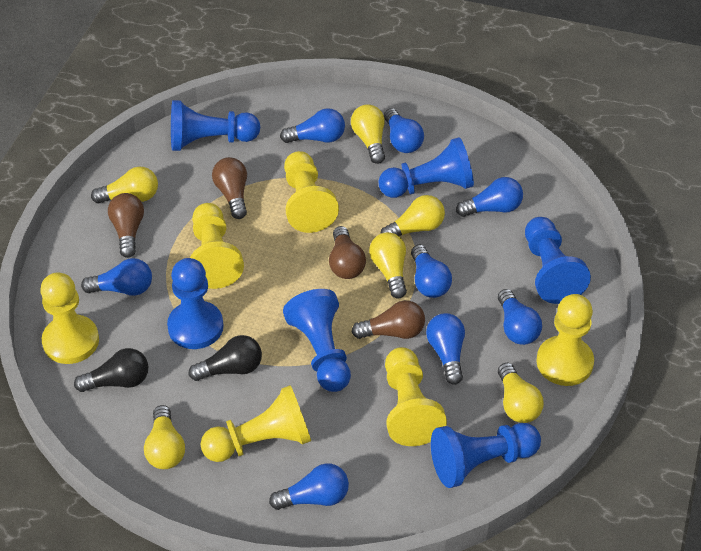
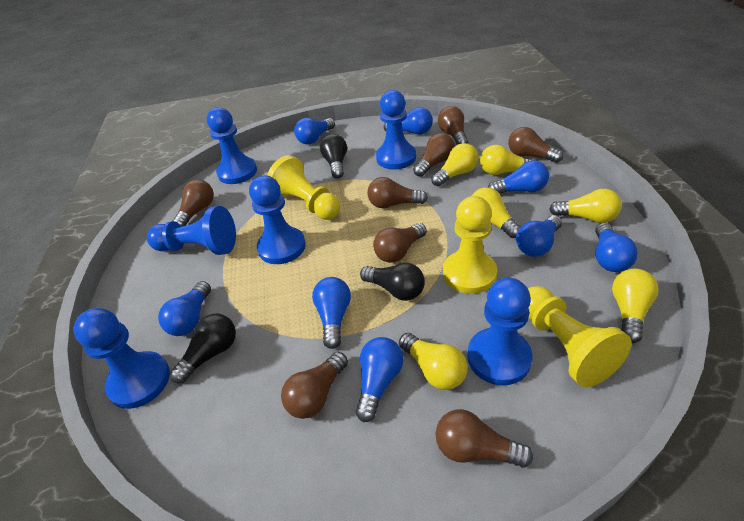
black light bulb: 2 -> 3
brown light bulb: 4 -> 8
yellow pawn: 6 -> 3

